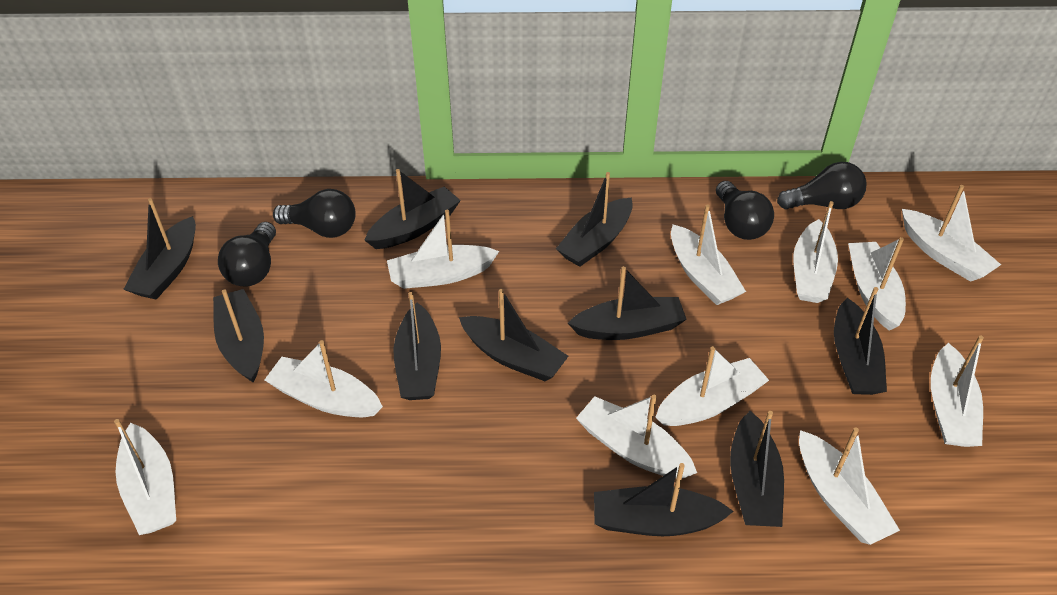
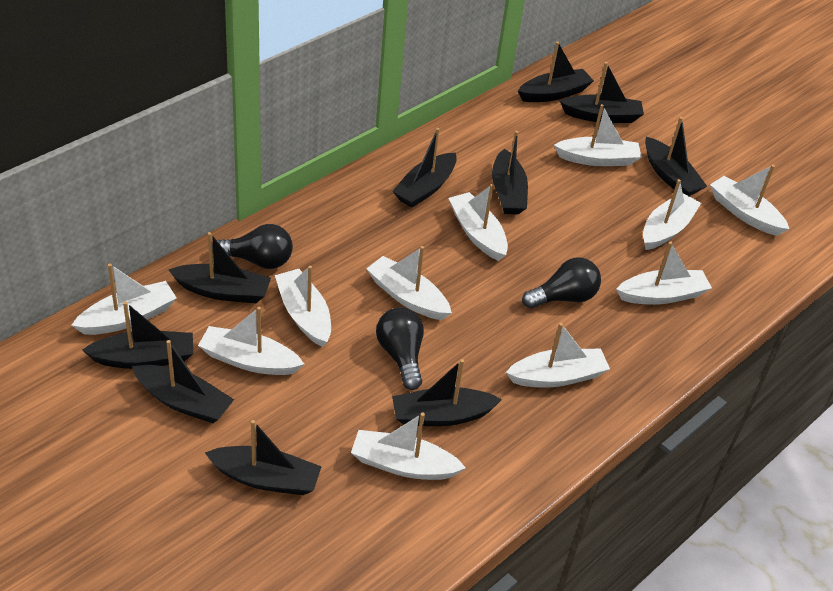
black light bulb: 4 -> 3

